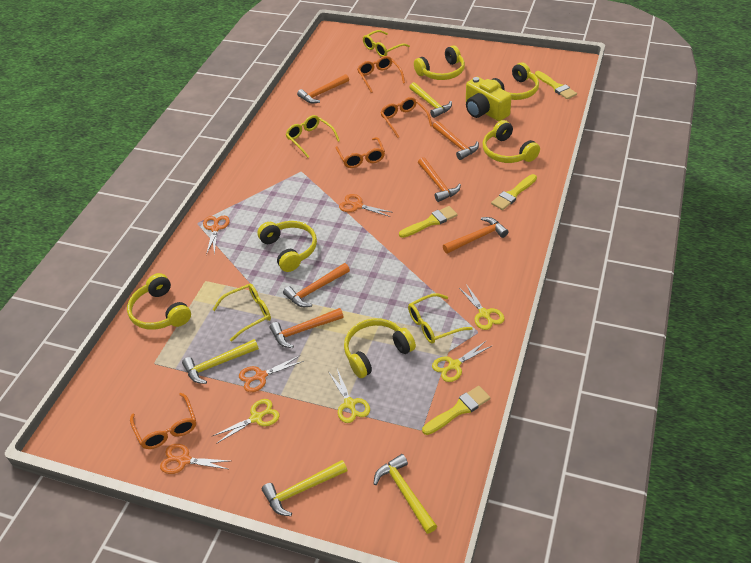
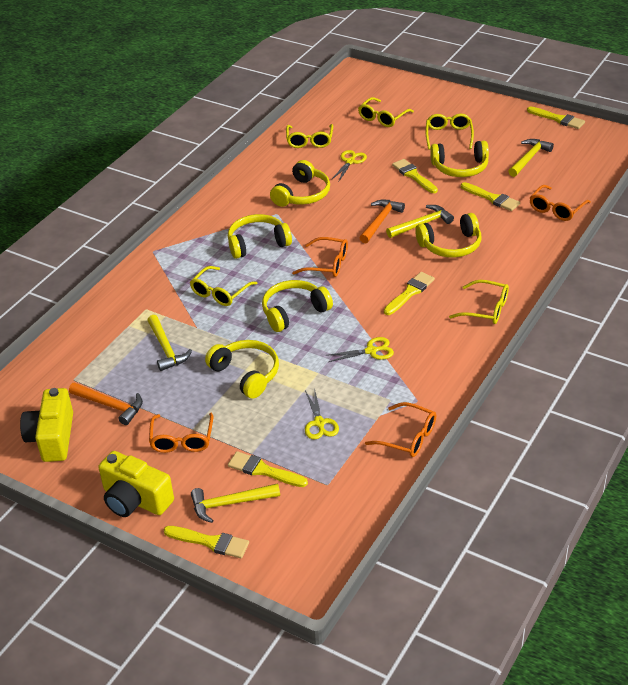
orange hammer: 6 -> 2
orange scissors: 4 -> 0
yellow brush: 4 -> 6
yellow camera: 1 -> 2
yellow glasses: 4 -> 5
yellow scissors: 4 -> 3

